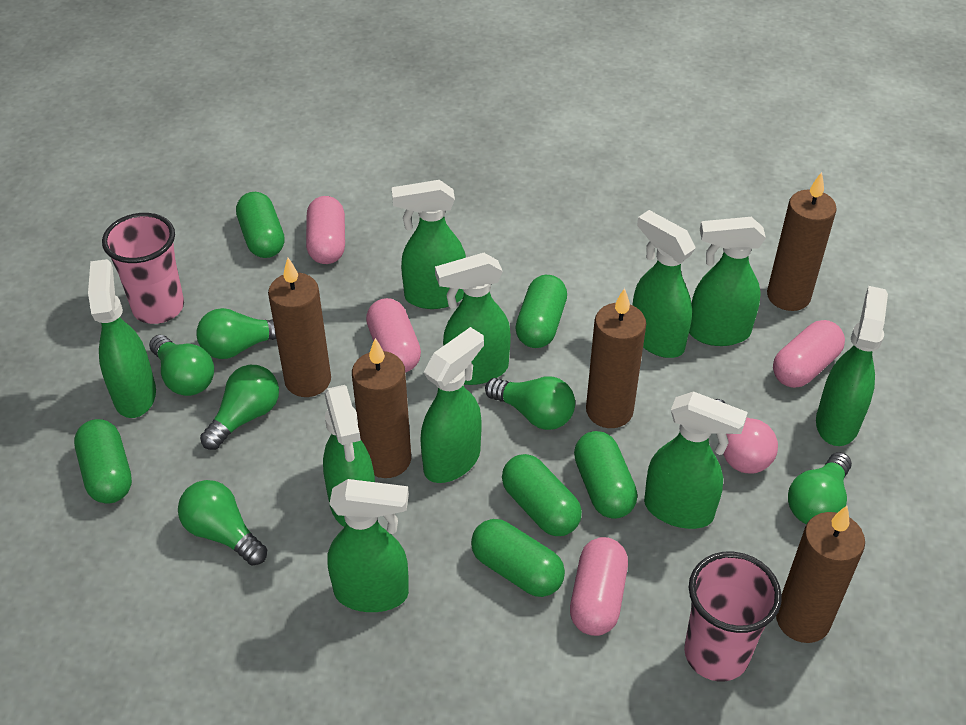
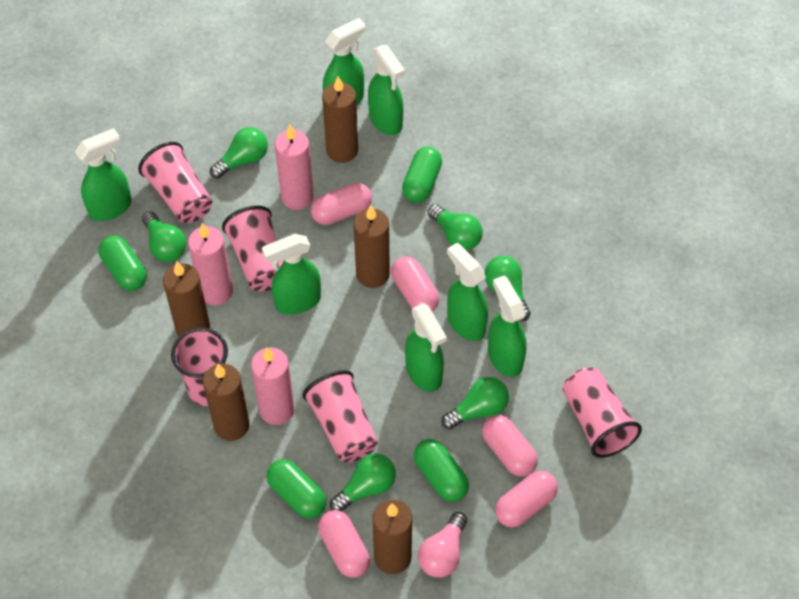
green capsule: 6 -> 4
green spray bottle: 10 -> 7
pink candle: 0 -> 3
pink capsule: 4 -> 5
pink cup: 2 -> 5

